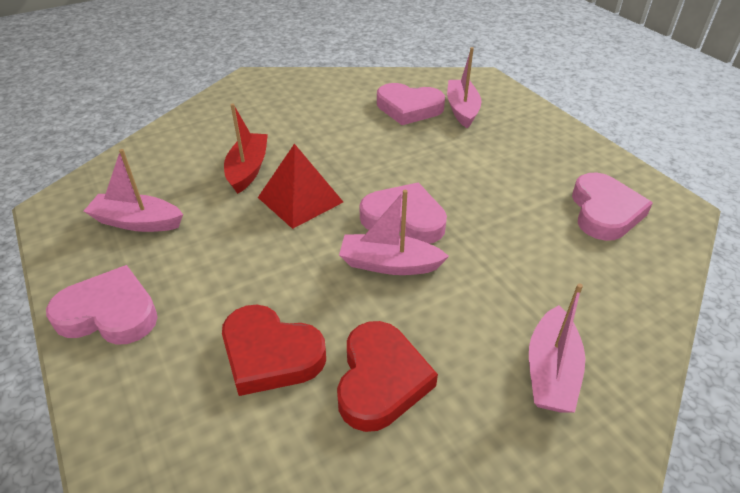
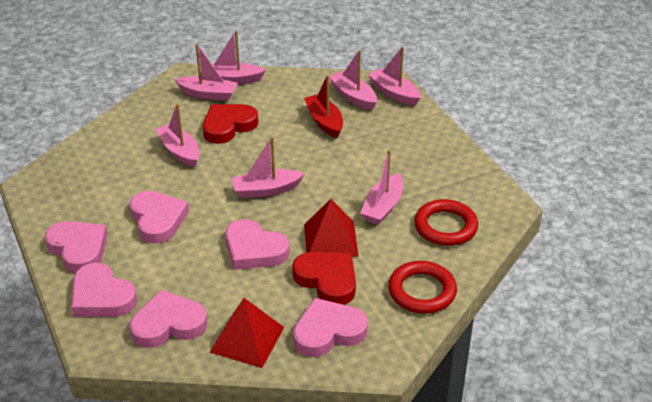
pink boat: 4 -> 7
pink heart: 4 -> 6
red pyramid: 1 -> 2
red ring: 0 -> 2

